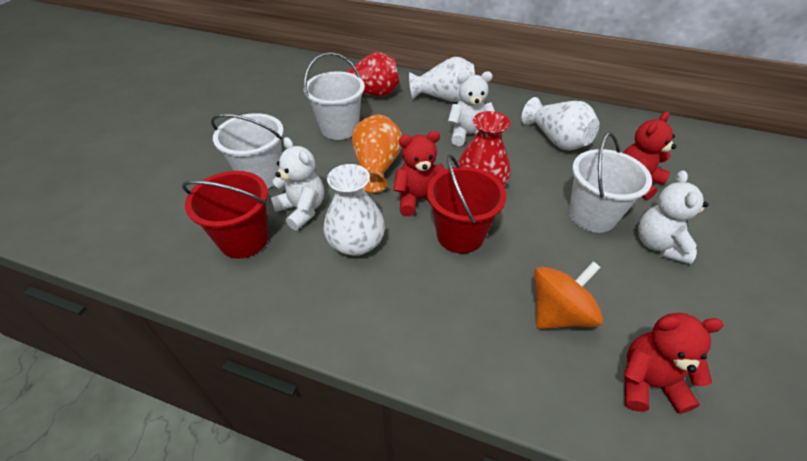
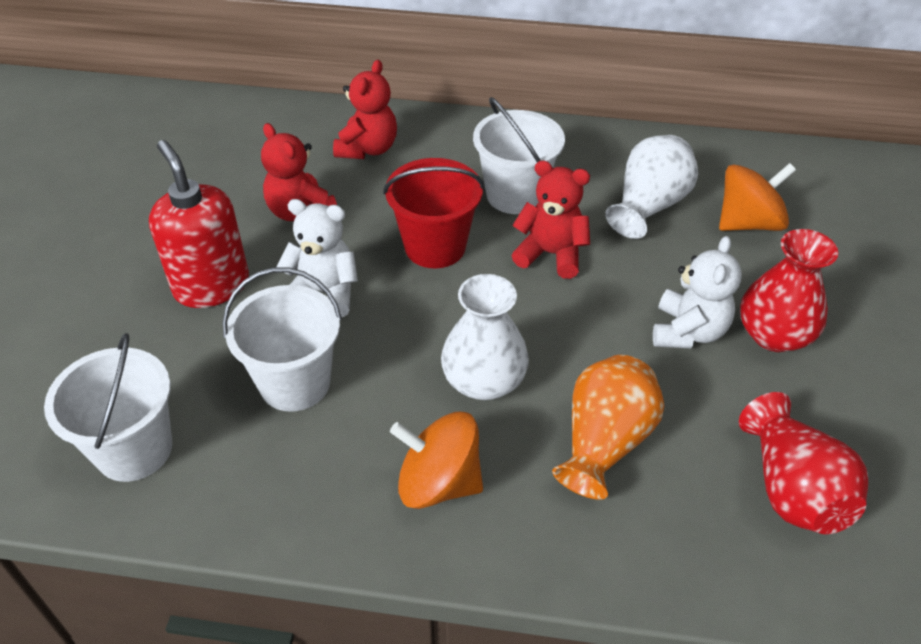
orange spinning top: 1 -> 2
red bucket: 2 -> 1
red soap dispenser: 0 -> 1
white teddy bear: 3 -> 2
white vase: 3 -> 2

